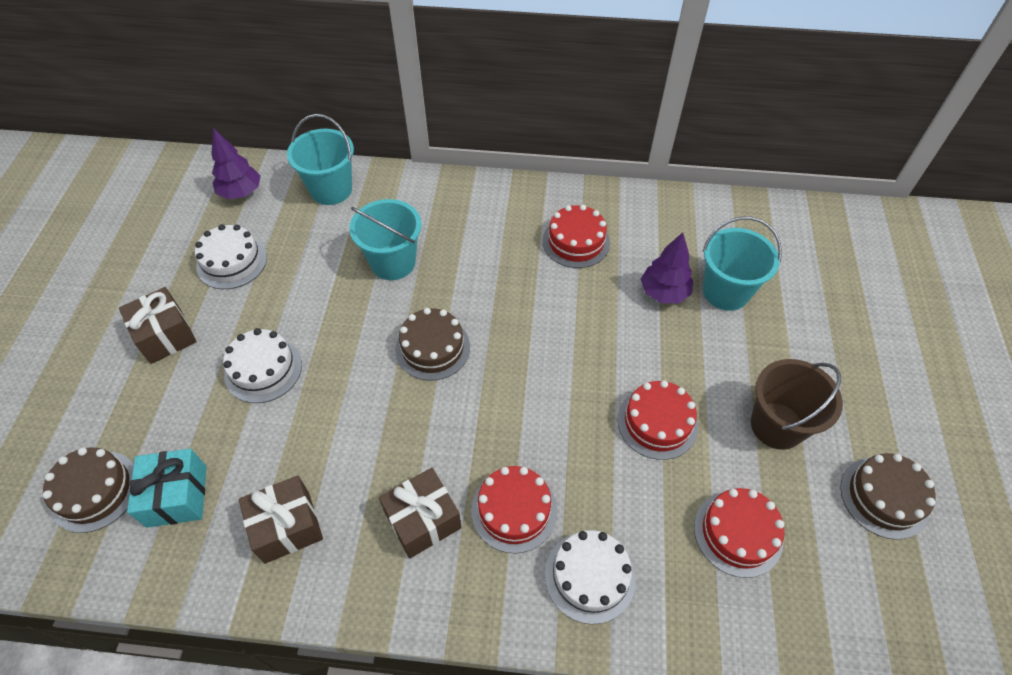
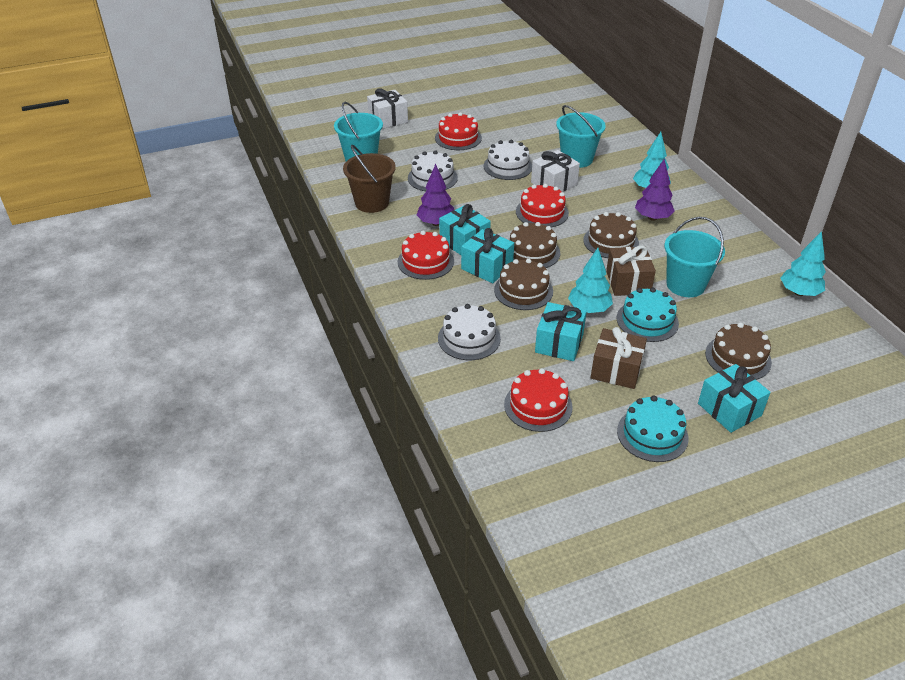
brown cake: 3 -> 4
brown gift: 3 -> 2
turquoise cake: 0 -> 2
turquoise gift: 1 -> 4
turquoise tree: 0 -> 3
white gift: 0 -> 2

